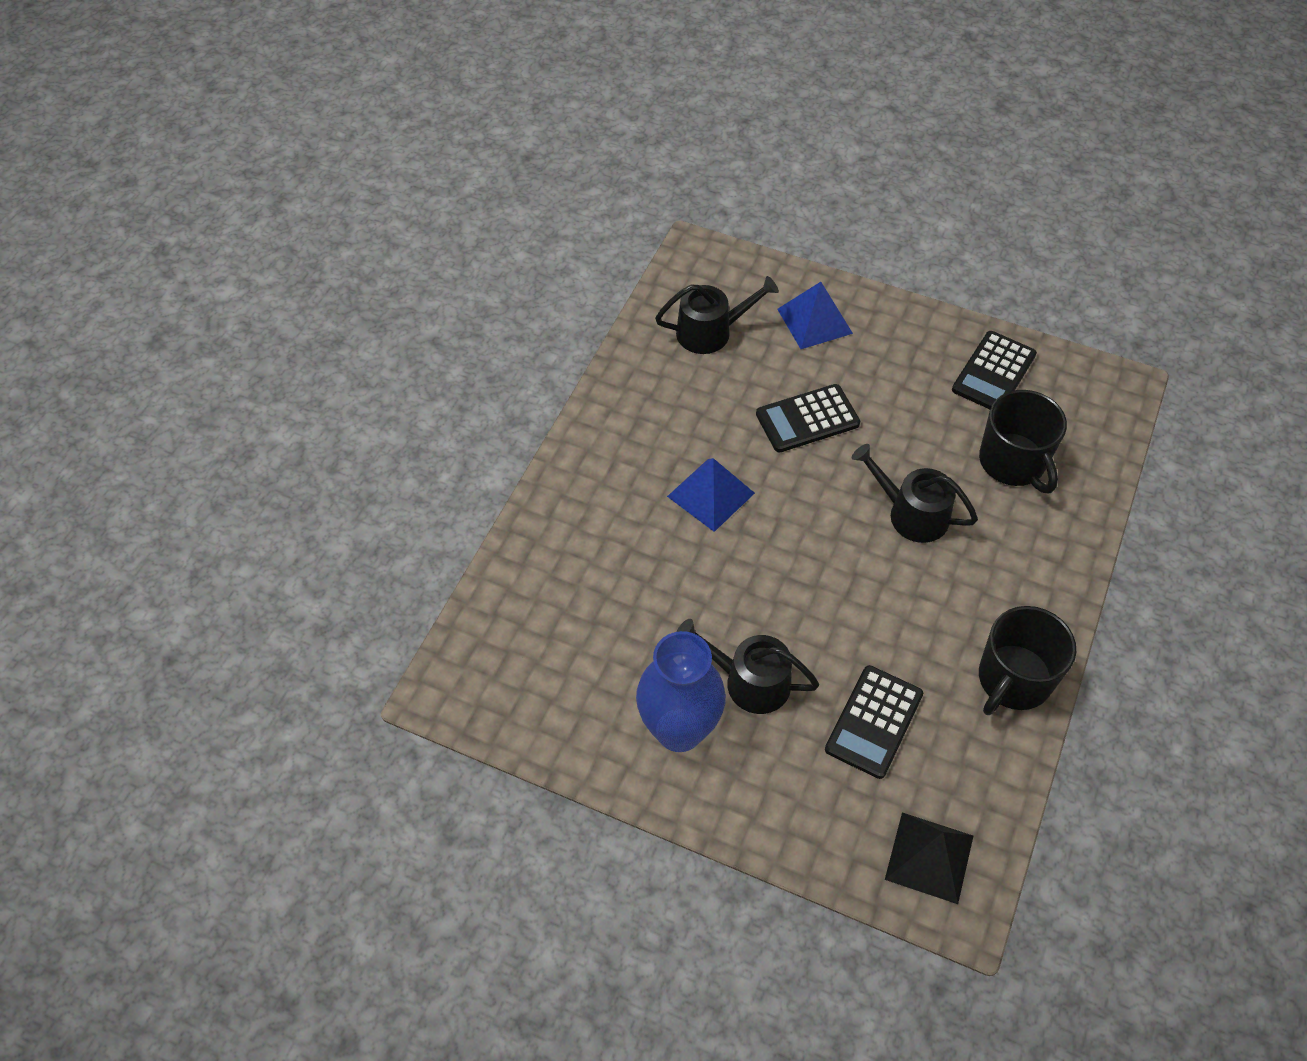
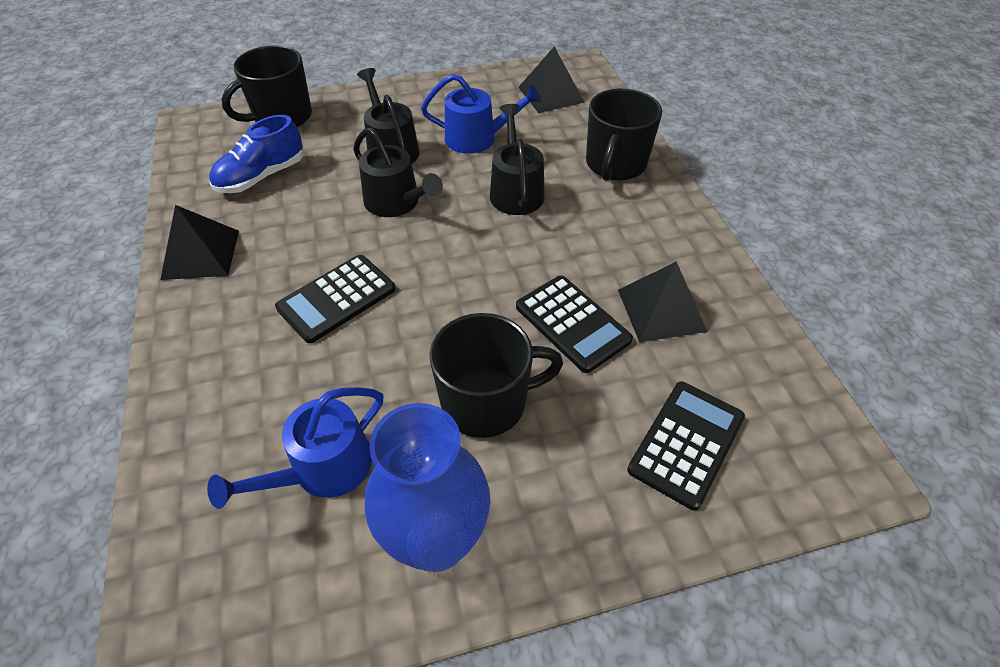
black mug: 2 -> 3
black pyramid: 1 -> 3
blue pyramid: 2 -> 0
blue shoe: 0 -> 1
blue watering can: 0 -> 2

